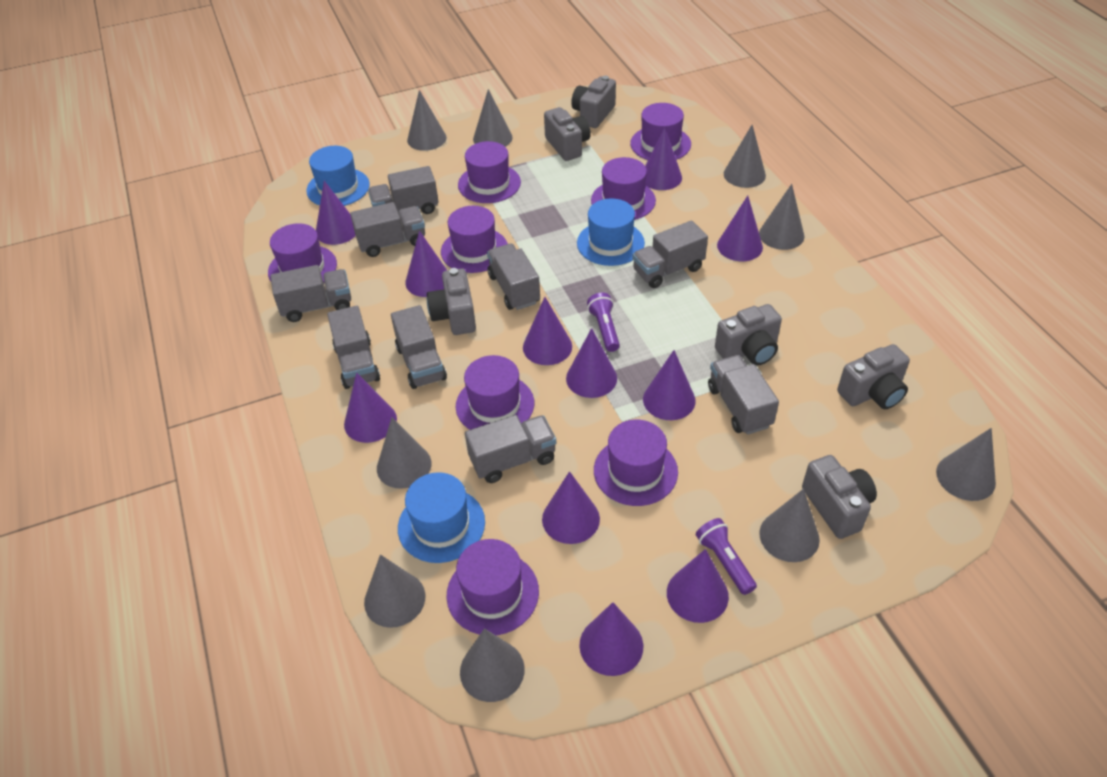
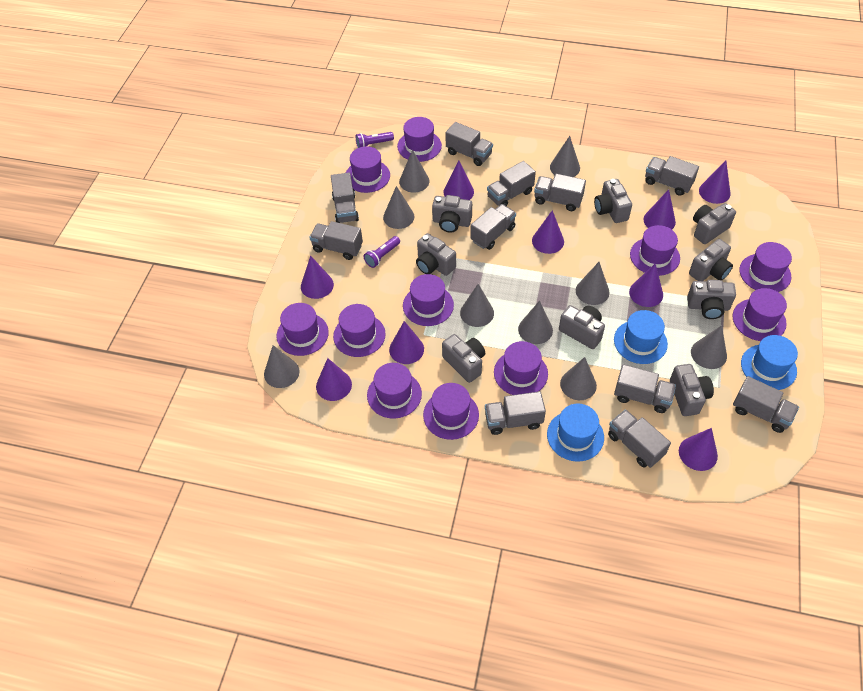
grey camera: 6 -> 9
grey truck: 9 -> 11
purple cone: 11 -> 9
purple hat: 8 -> 11

